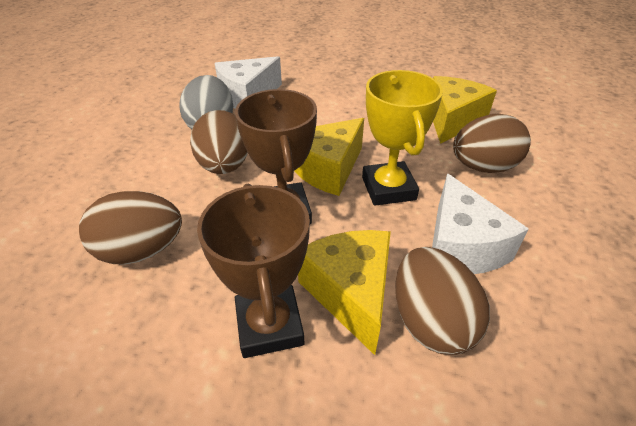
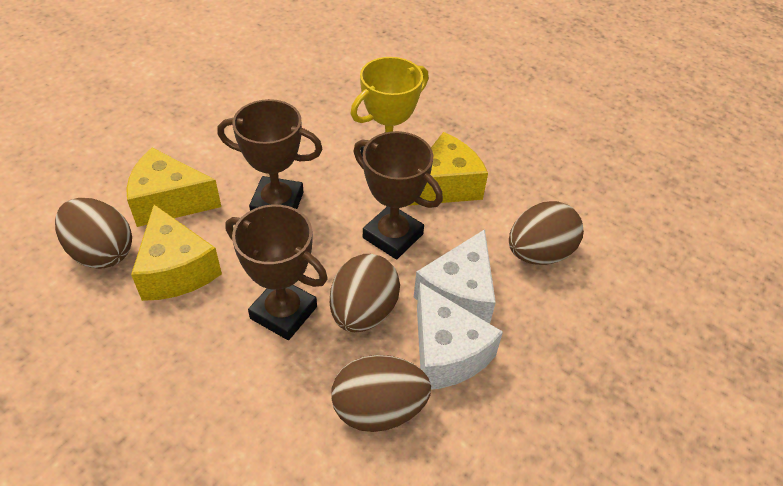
brown trophy: 2 -> 3
grey egg: 1 -> 0

